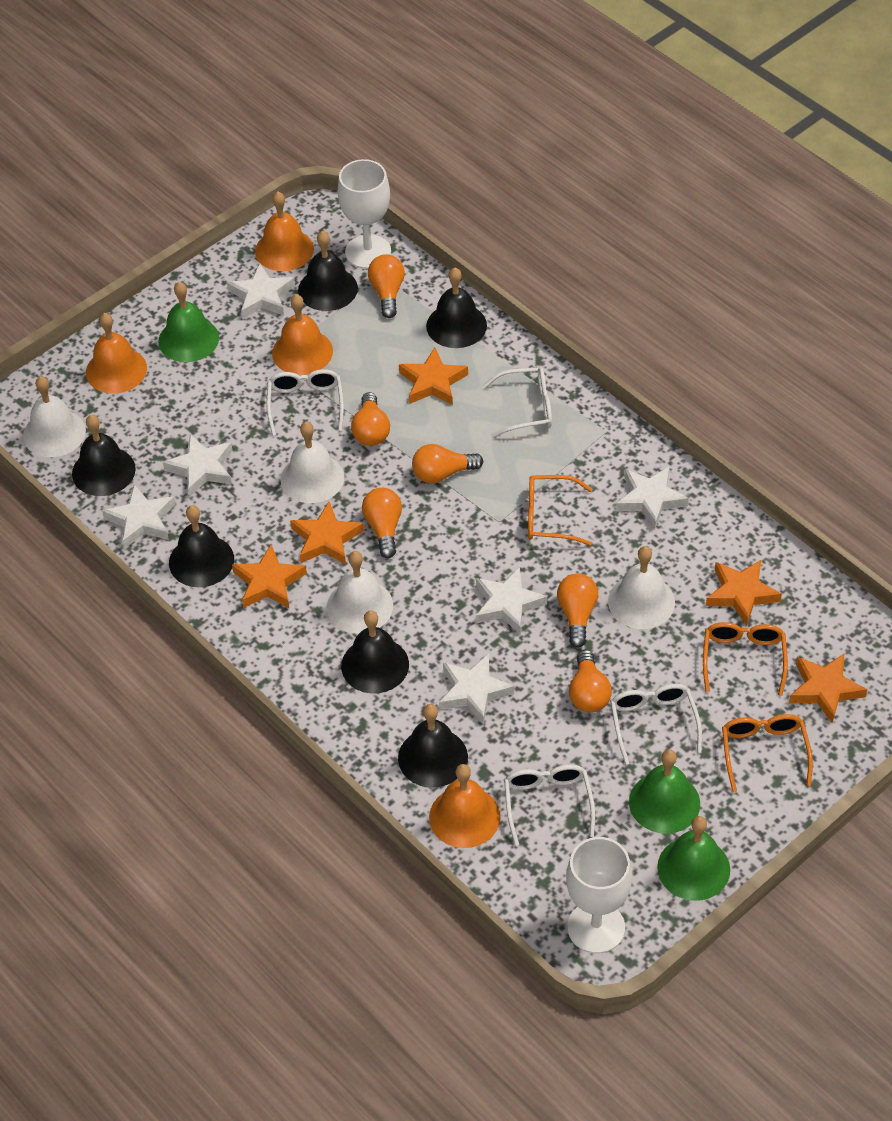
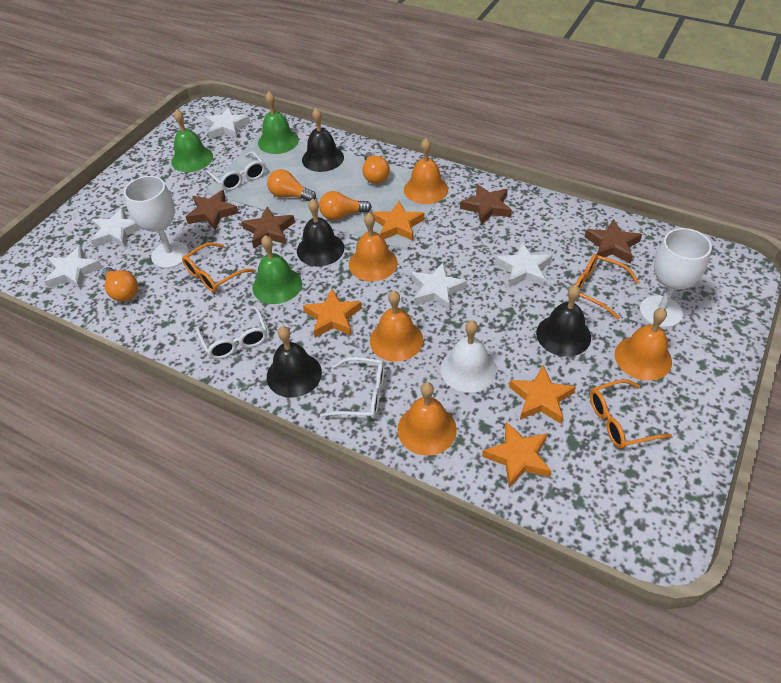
black bell: 6 -> 4
brown star: 0 -> 4
orange bell: 4 -> 5
orange light bulb: 6 -> 4
orange star: 5 -> 4
white bell: 4 -> 1
white glasses: 4 -> 3
white star: 6 -> 5

